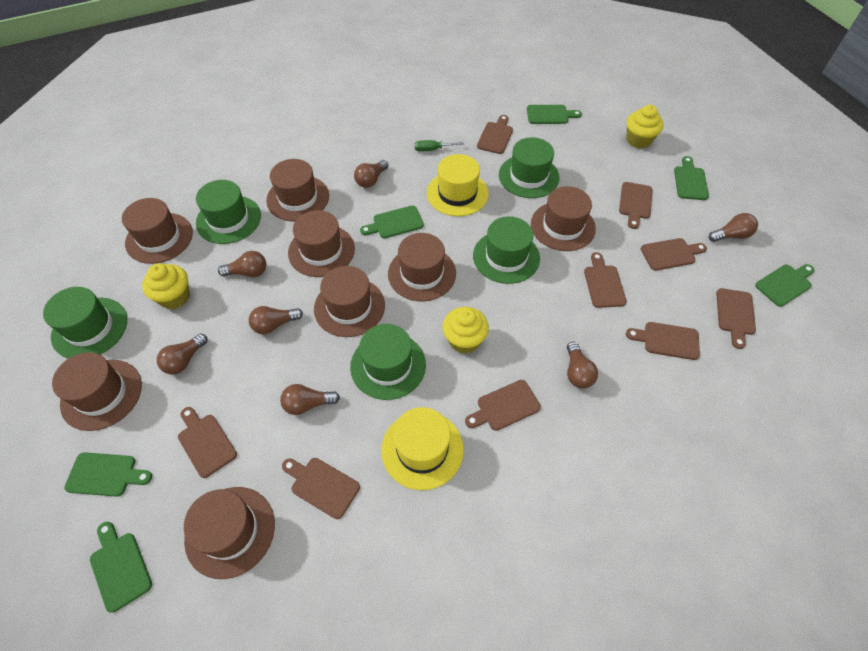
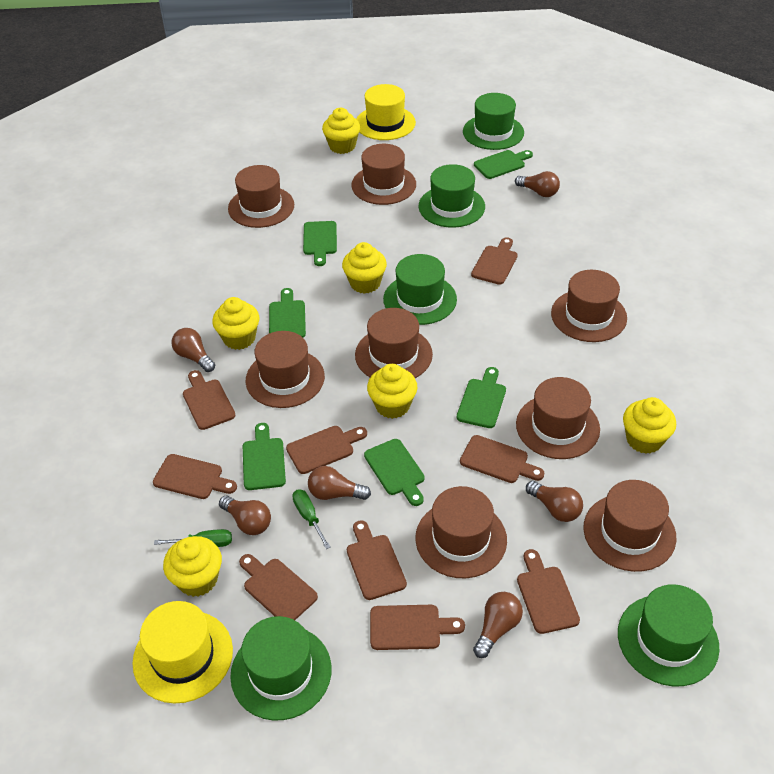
brown light bulb: 7 -> 6
green screwdriver: 1 -> 2
yellow cupcake: 3 -> 6

